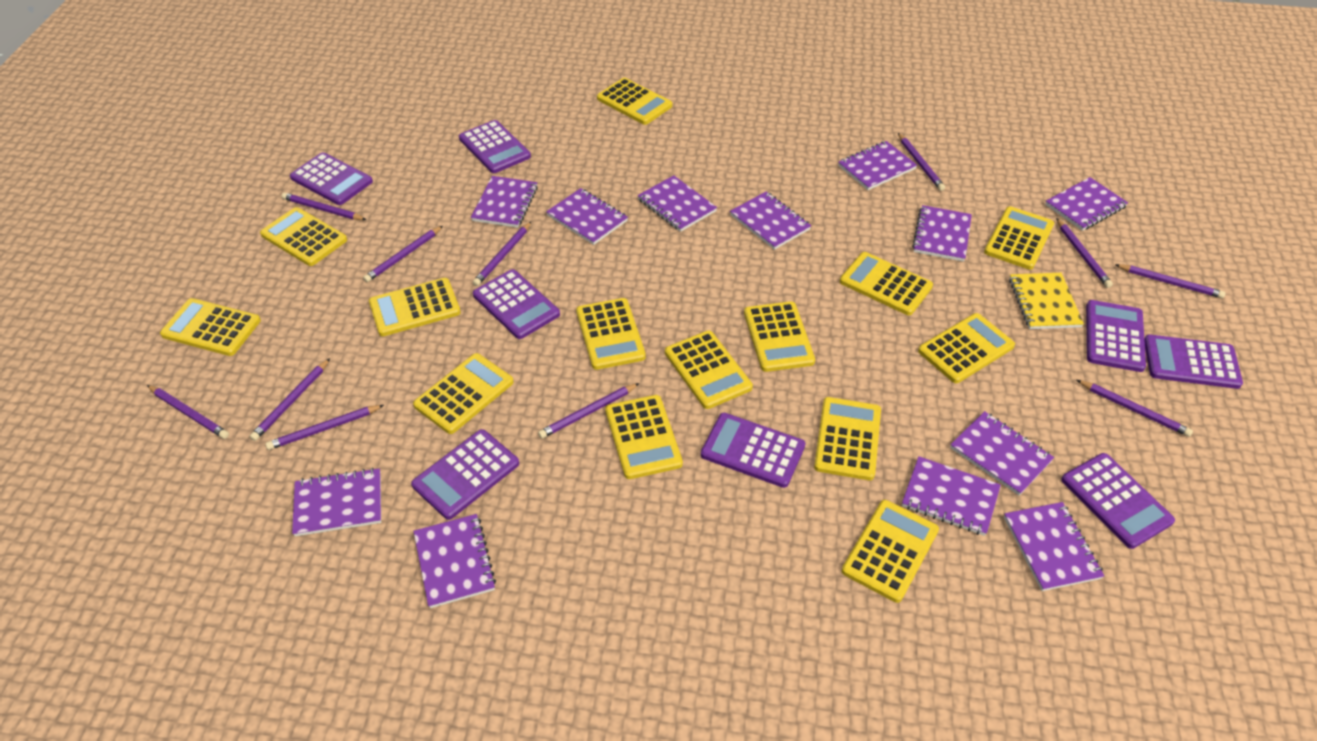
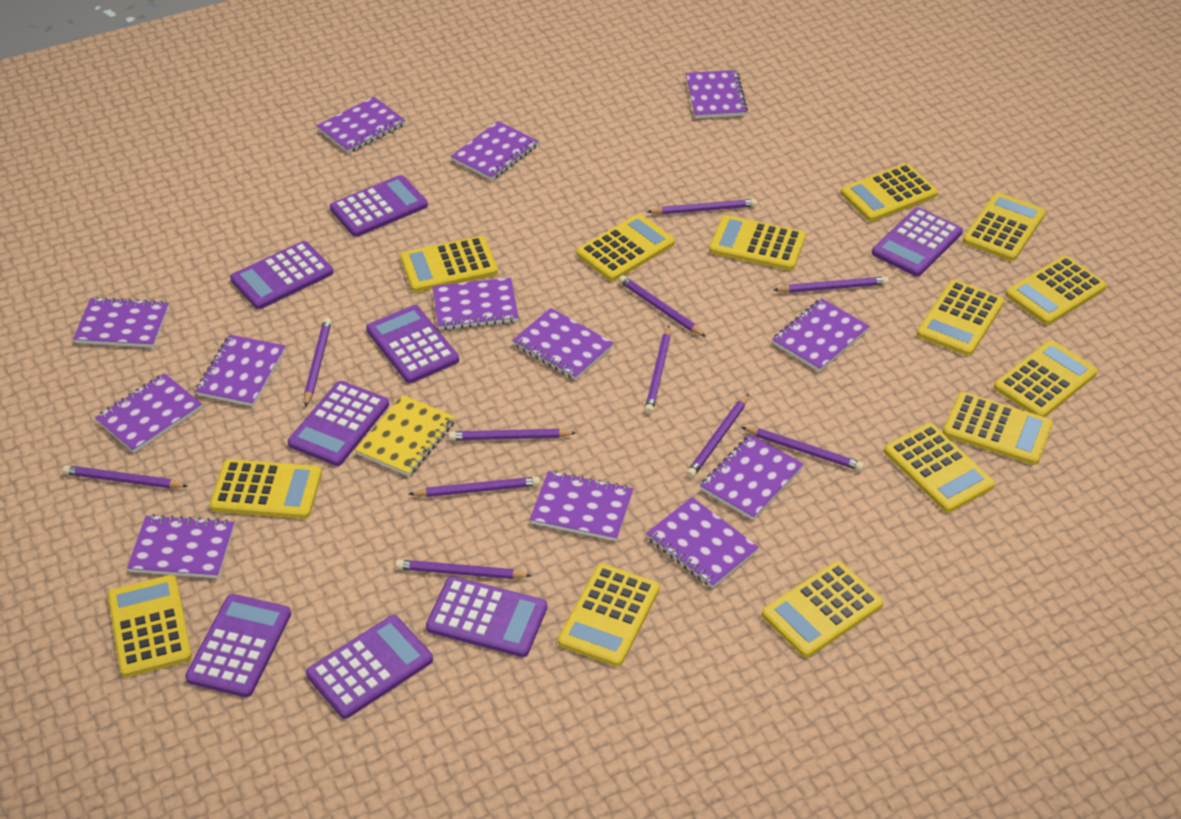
purple notebook: 12 -> 13

